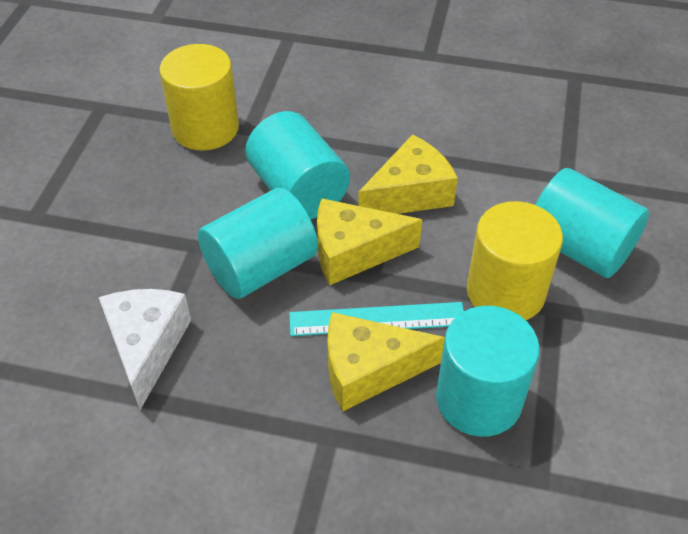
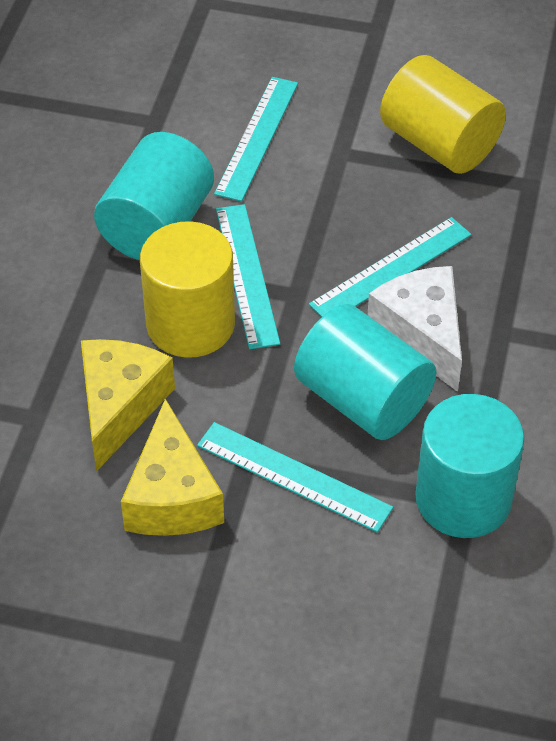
turquoise cylinder: 4 -> 3
turquoise ruler: 1 -> 4
yellow cheese: 3 -> 2

